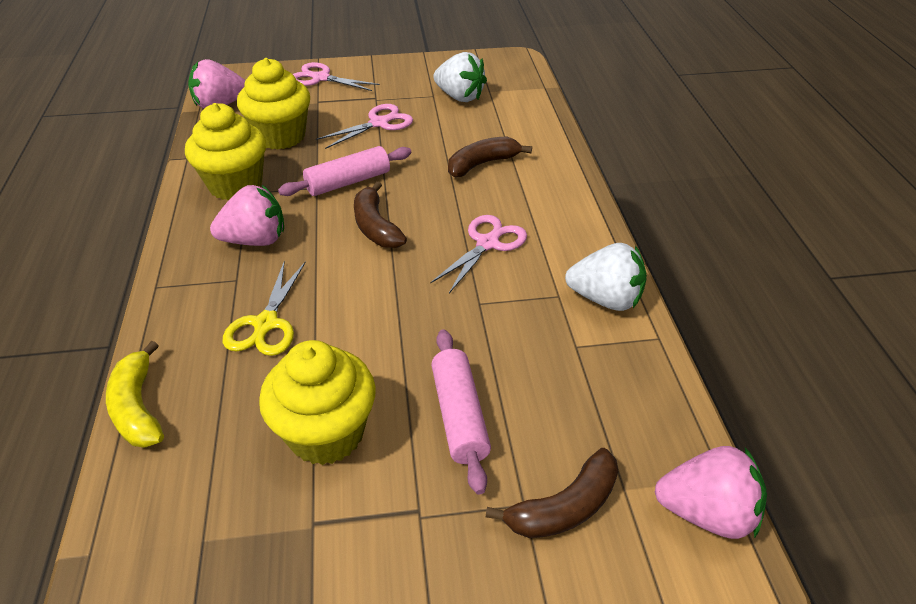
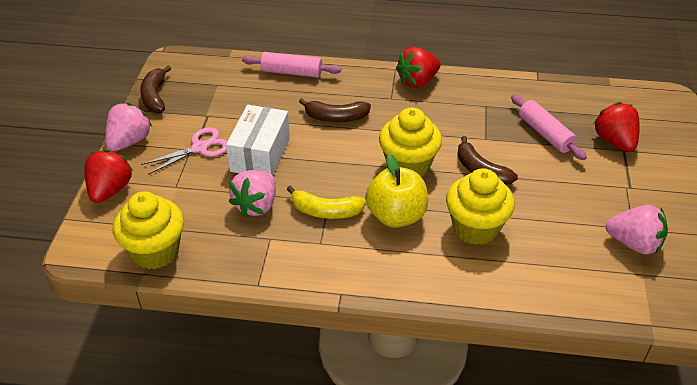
pink scissors: 3 -> 1
red strawberry: 0 -> 3
white box: 0 -> 1
white strawberry: 2 -> 0
yellow apple: 0 -> 1
yellow scissors: 1 -> 0

